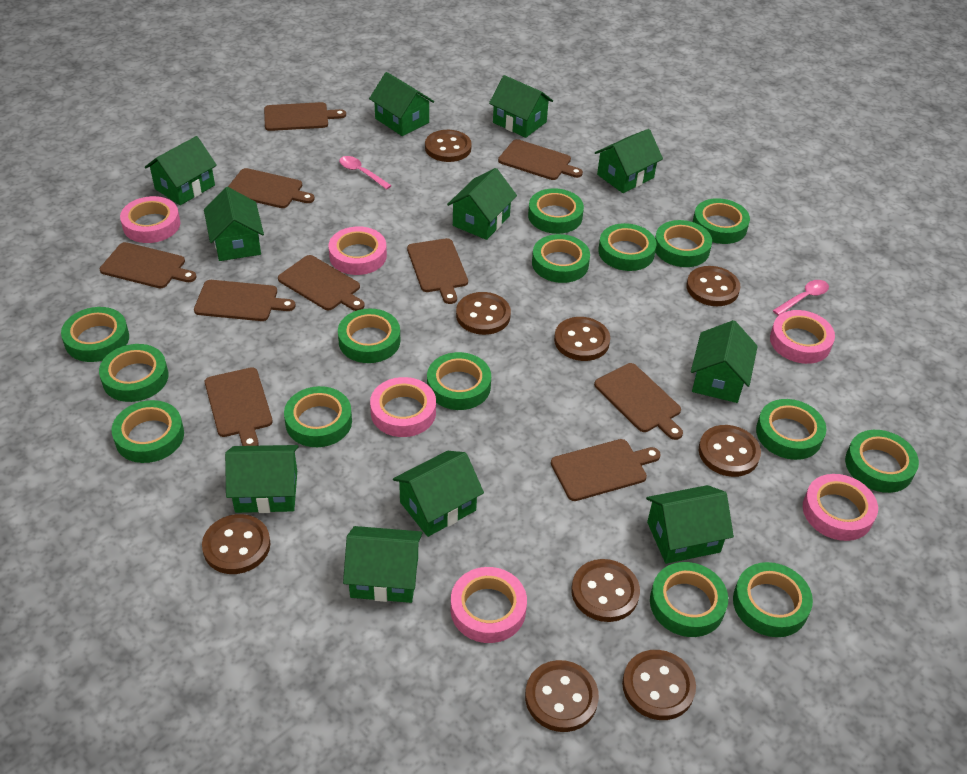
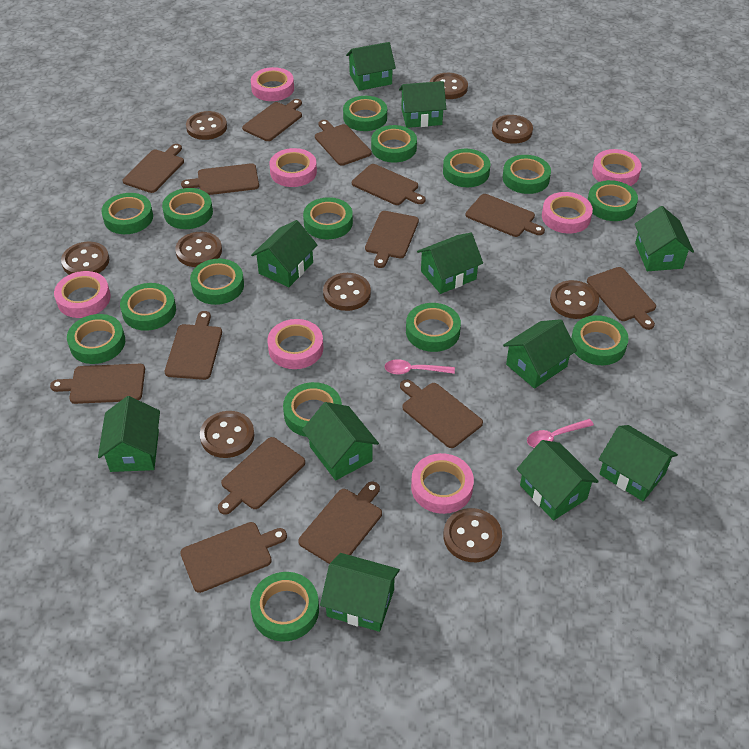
brown cutting board: 10 -> 14
pink tape: 6 -> 7

